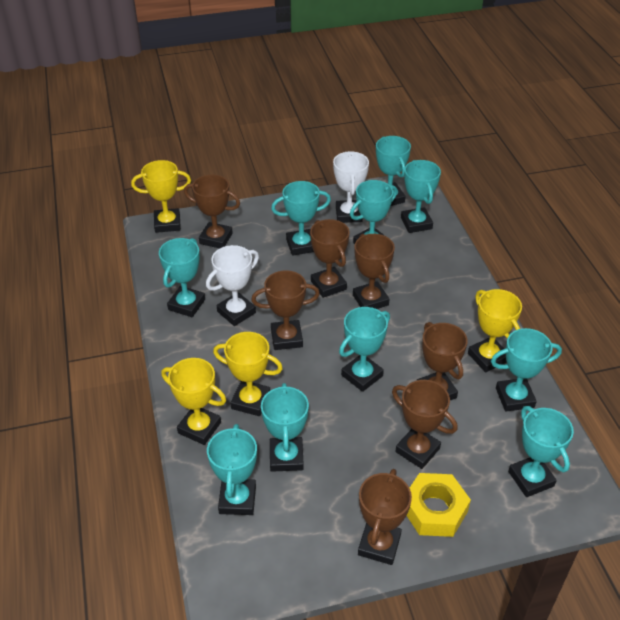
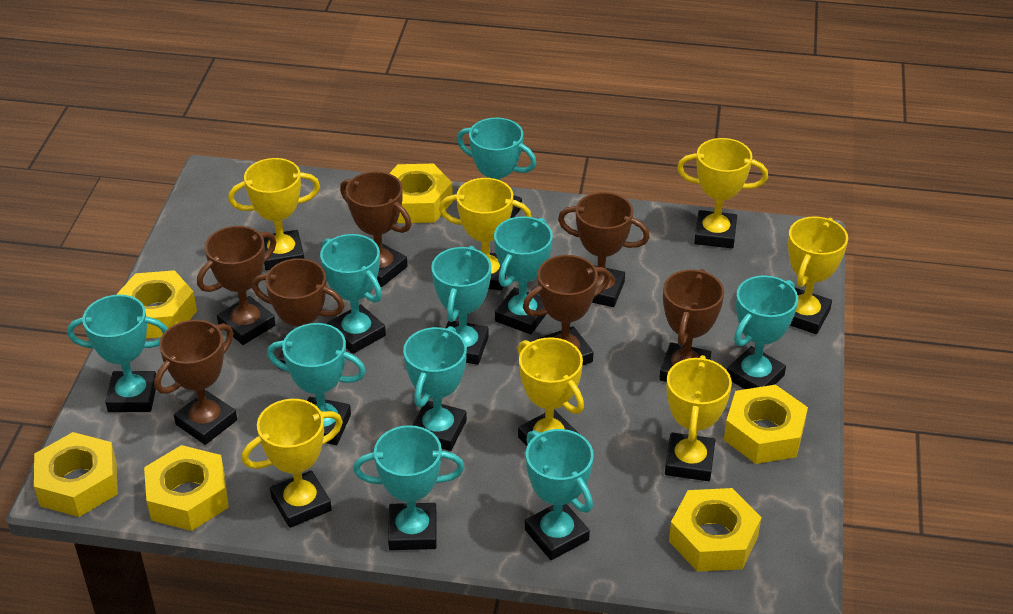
white trophy: 2 -> 0
yellow nut: 1 -> 6
yellow trophy: 4 -> 7

